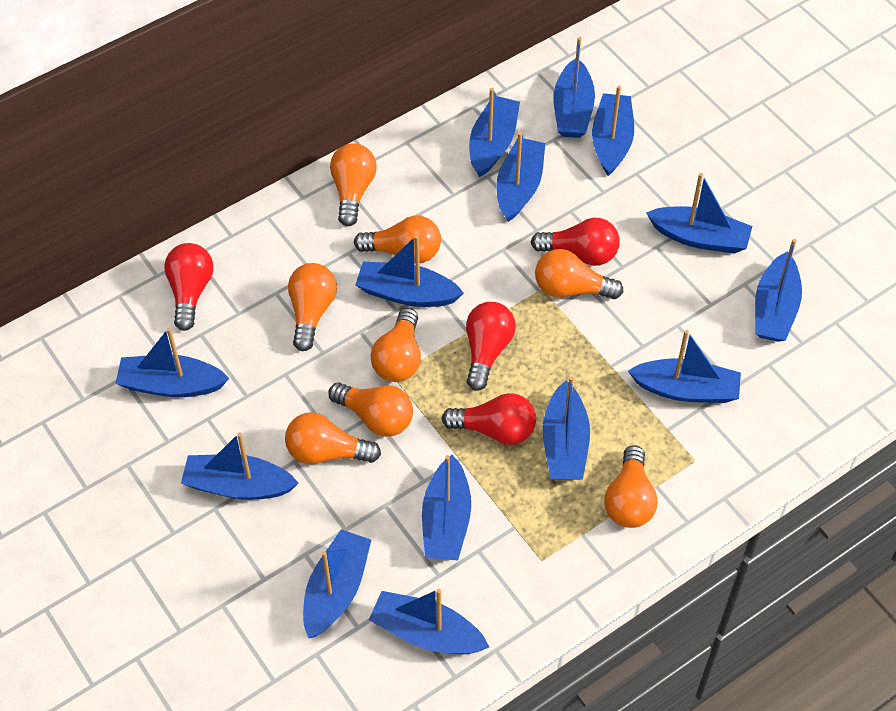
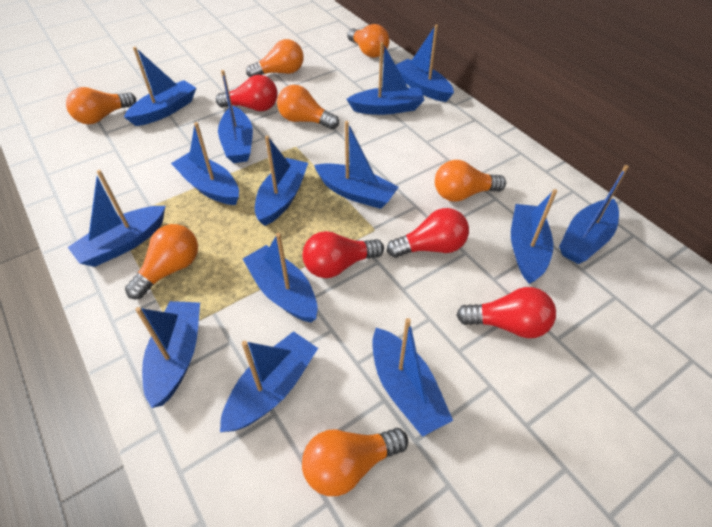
orange light bulb: 8 -> 7

